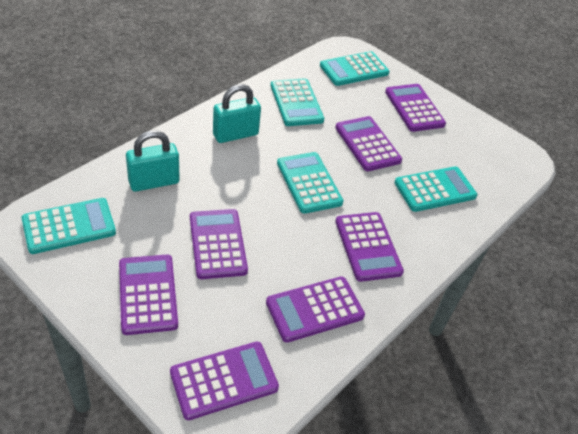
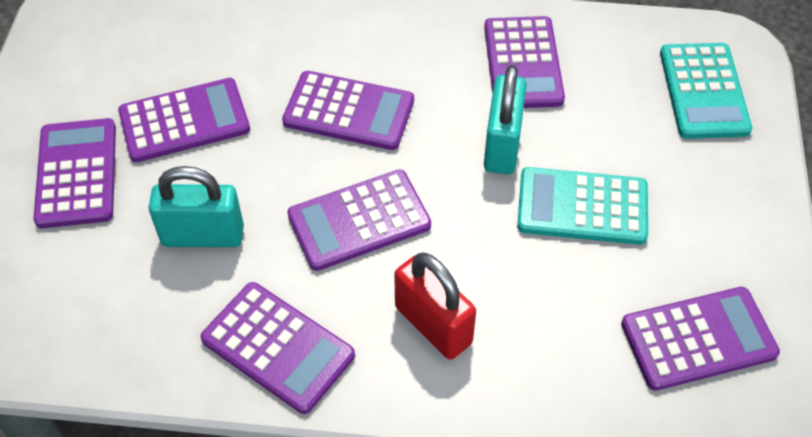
red padlock: 0 -> 1
turquoise calculator: 5 -> 2

